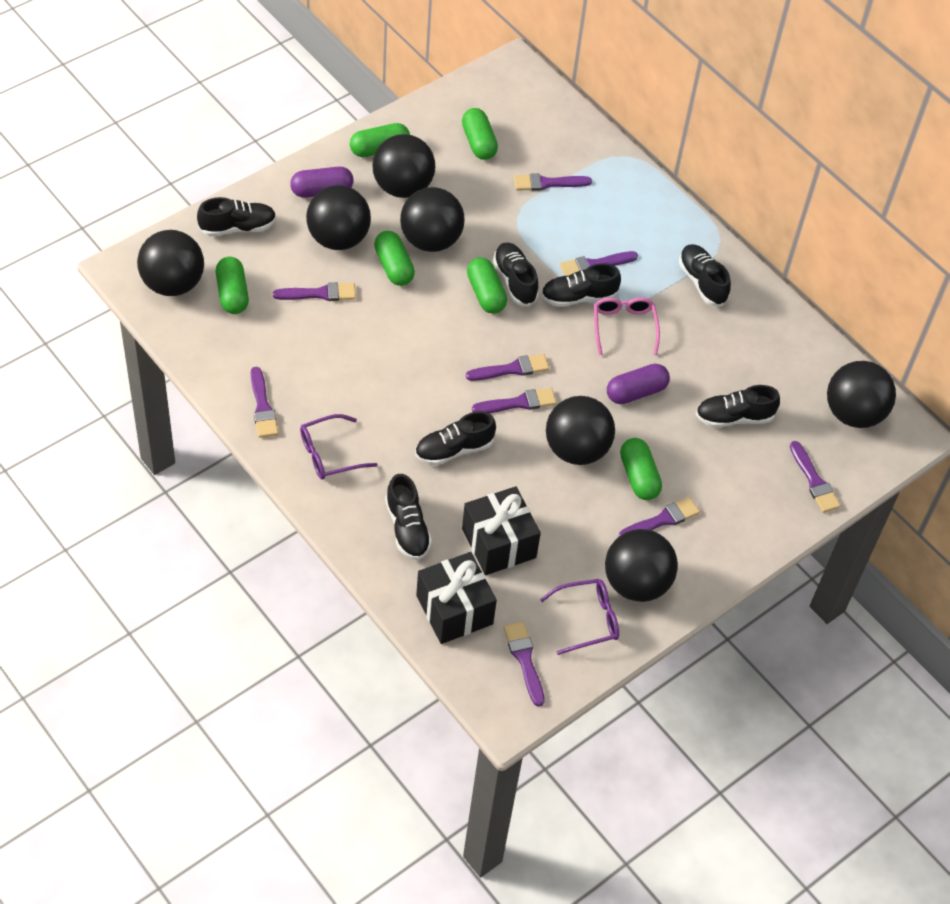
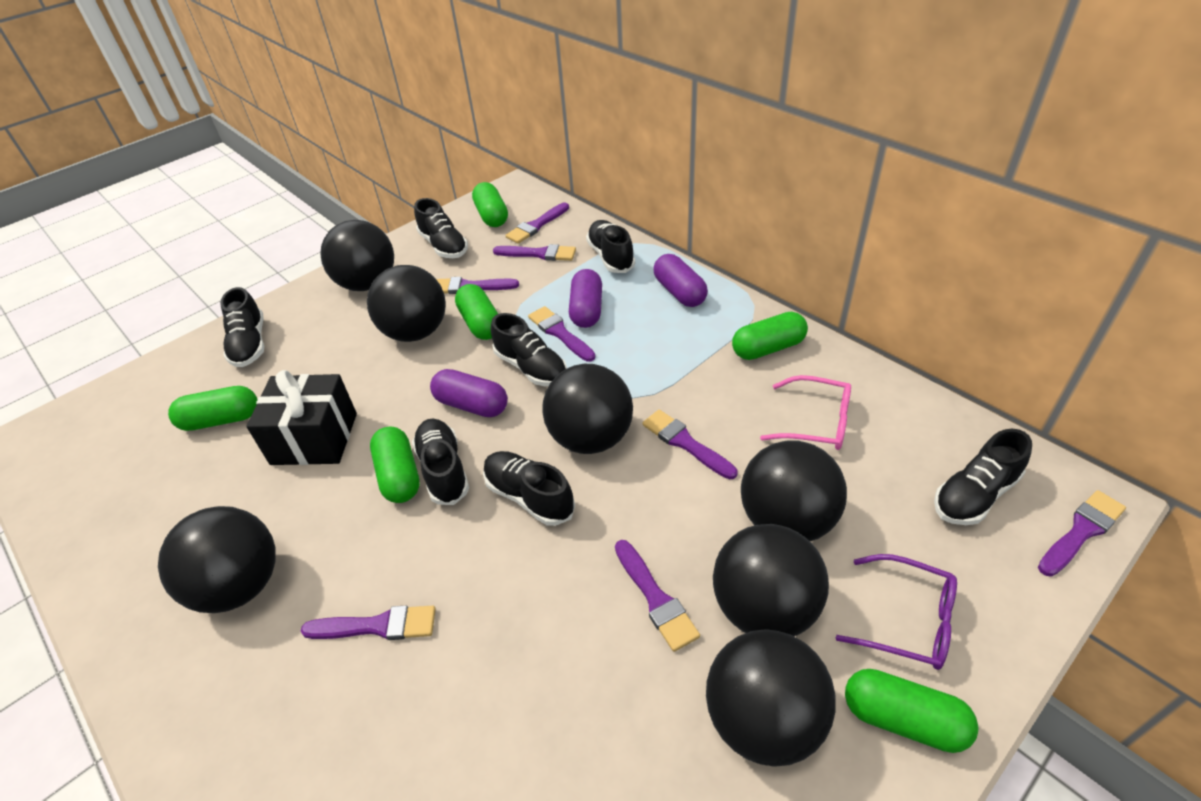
black gift: 2 -> 1
purple brush: 9 -> 8
purple capsule: 2 -> 3
purple glasses: 2 -> 1

